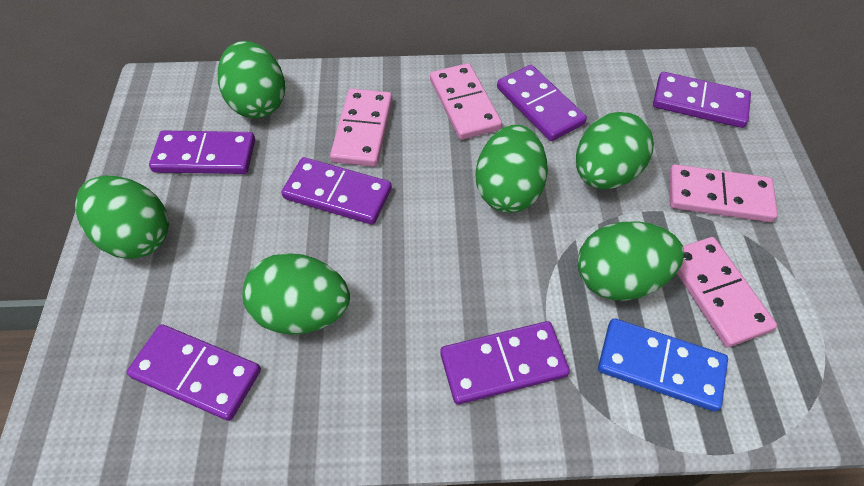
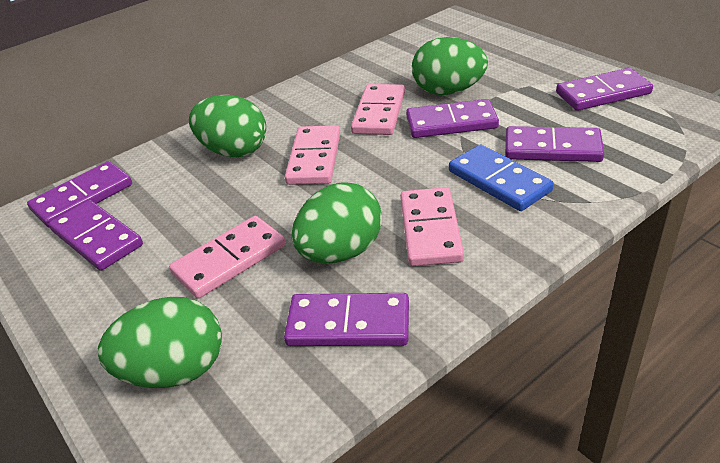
green egg: 6 -> 4

